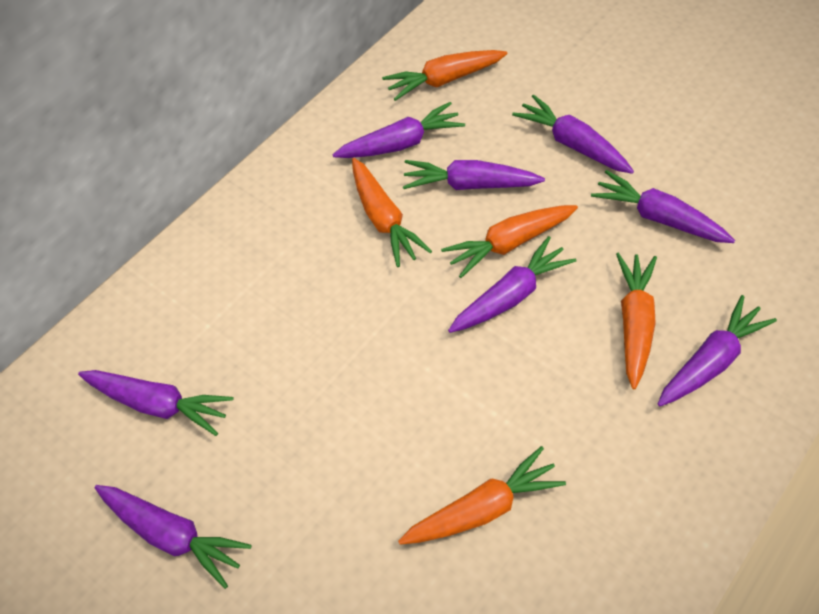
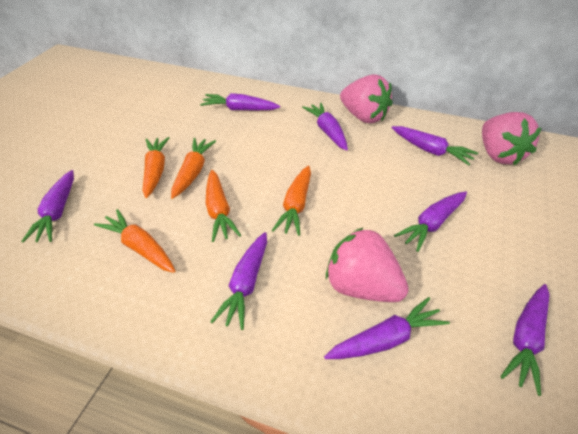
pink strawberry: 0 -> 3

